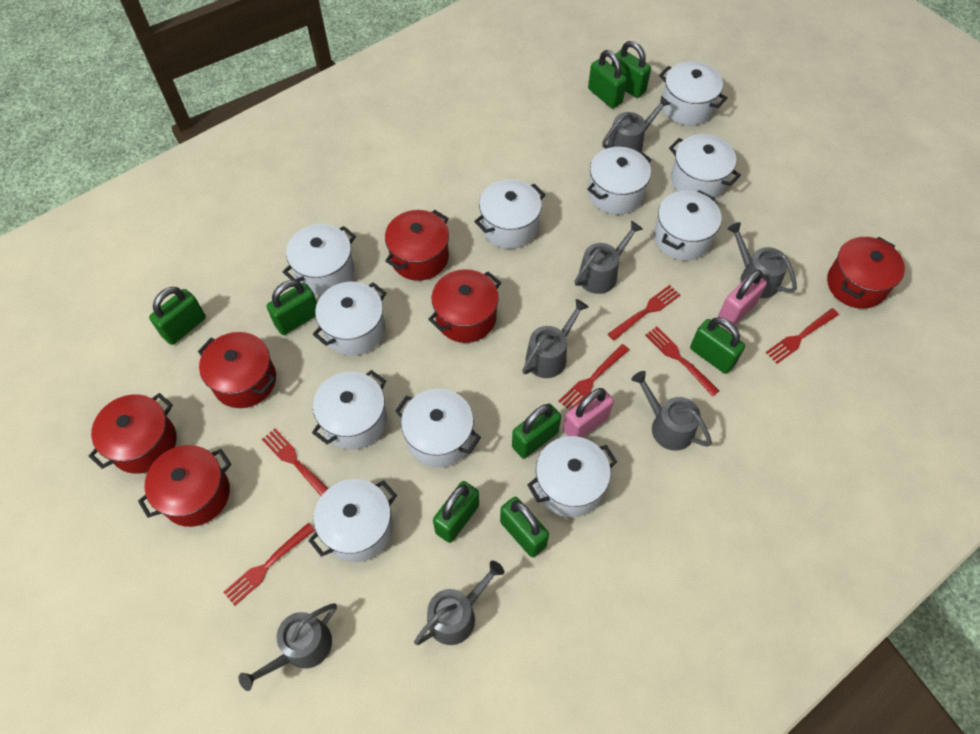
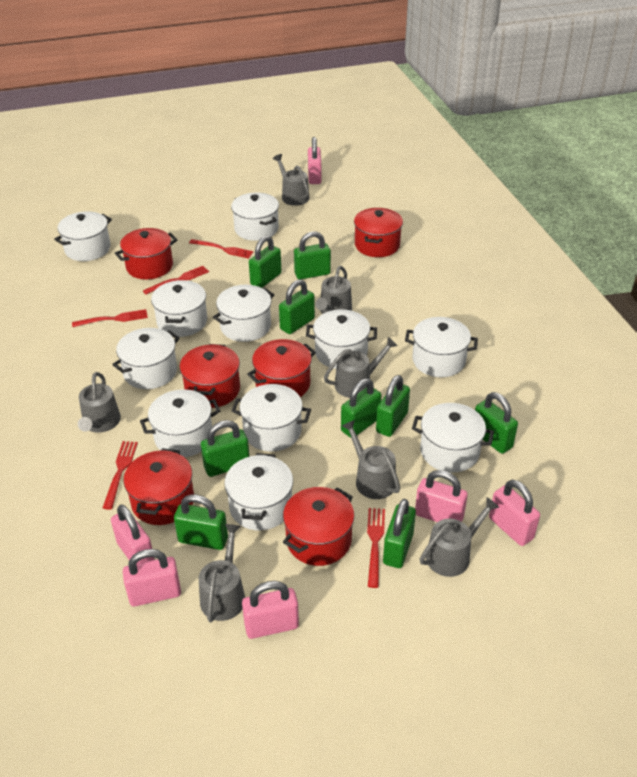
green padlock: 8 -> 9
pink padlock: 2 -> 6
red fork: 6 -> 5

